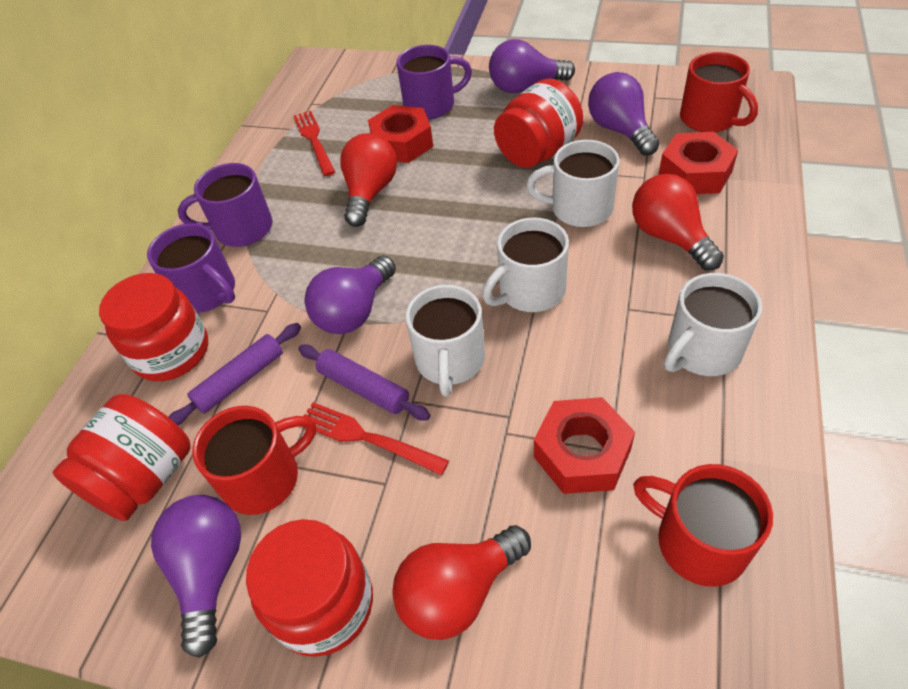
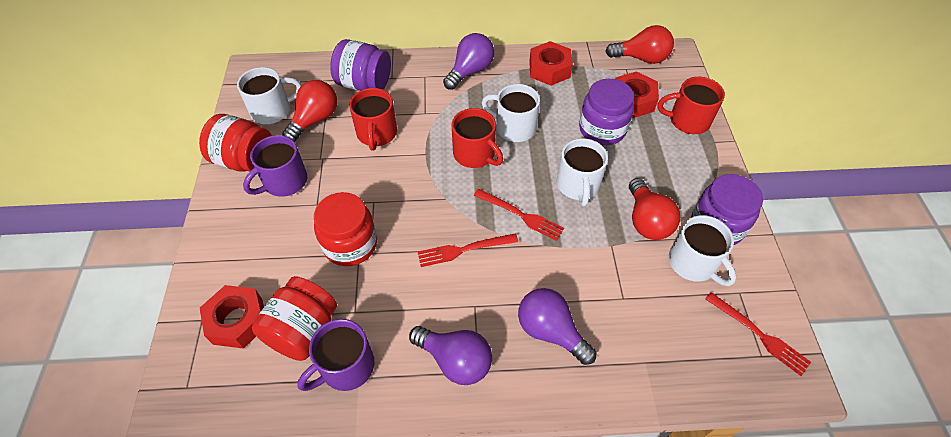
purple jar: 0 -> 3
purple light bulb: 4 -> 3
purple mug: 3 -> 2
purple rolling pin: 2 -> 0
red fork: 2 -> 3
red jar: 4 -> 3

